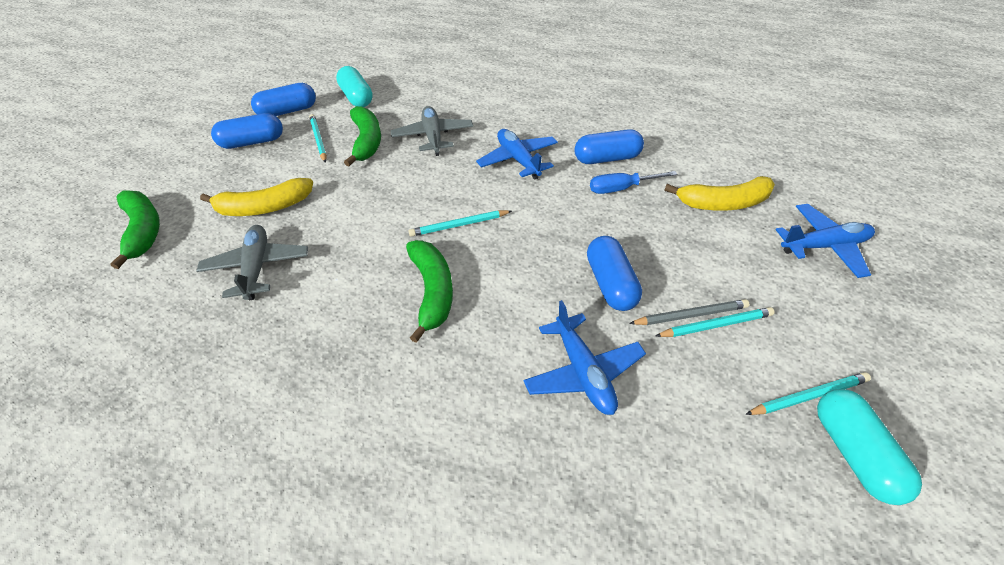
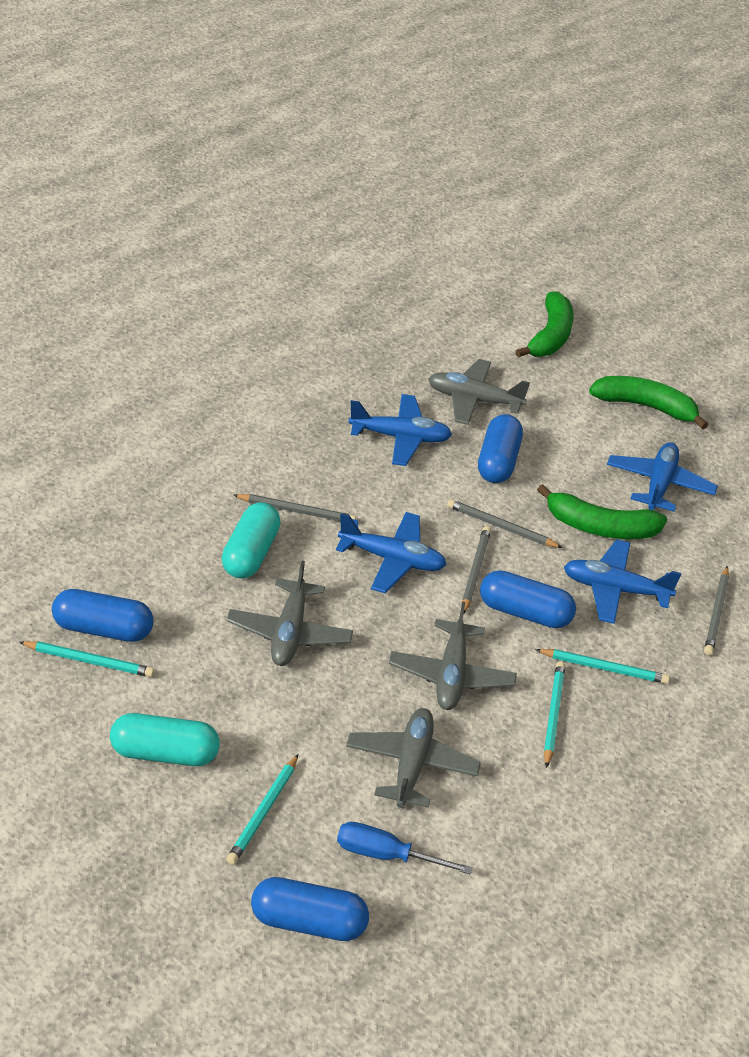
blue plane: 3 -> 4
grey pencil: 1 -> 4
grey plane: 2 -> 4
yellow banana: 2 -> 0

